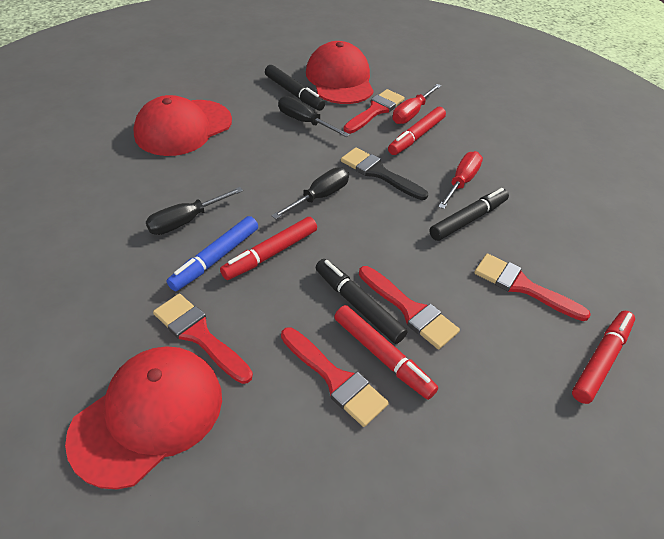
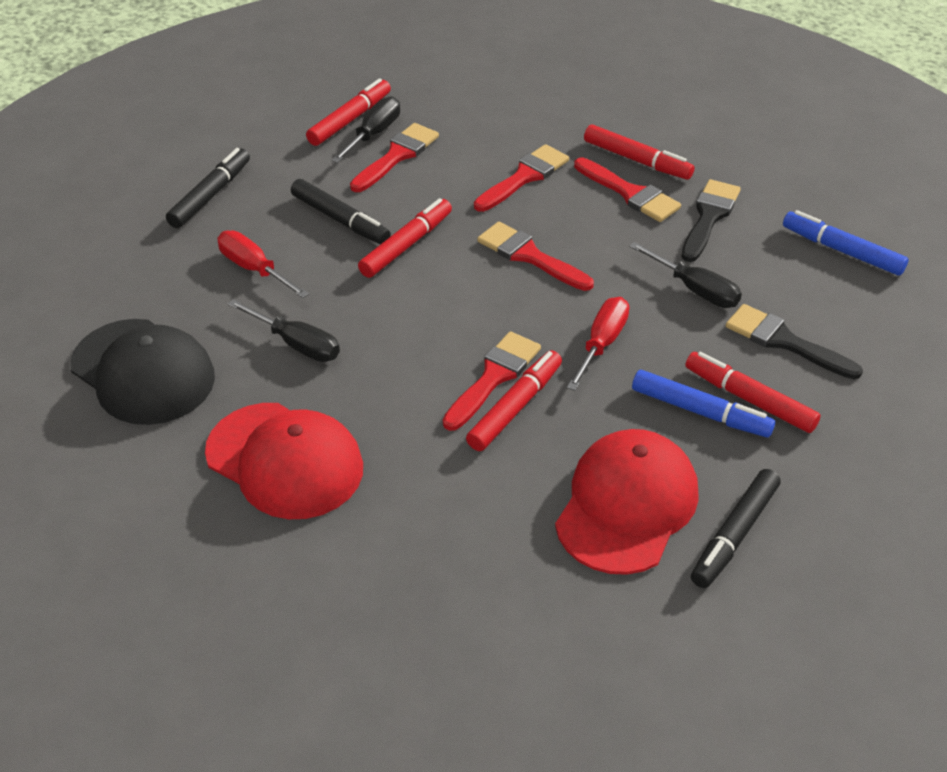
black brush: 1 -> 2
black cap: 0 -> 1
blue marker: 1 -> 2
red cap: 3 -> 2
red marker: 4 -> 5

